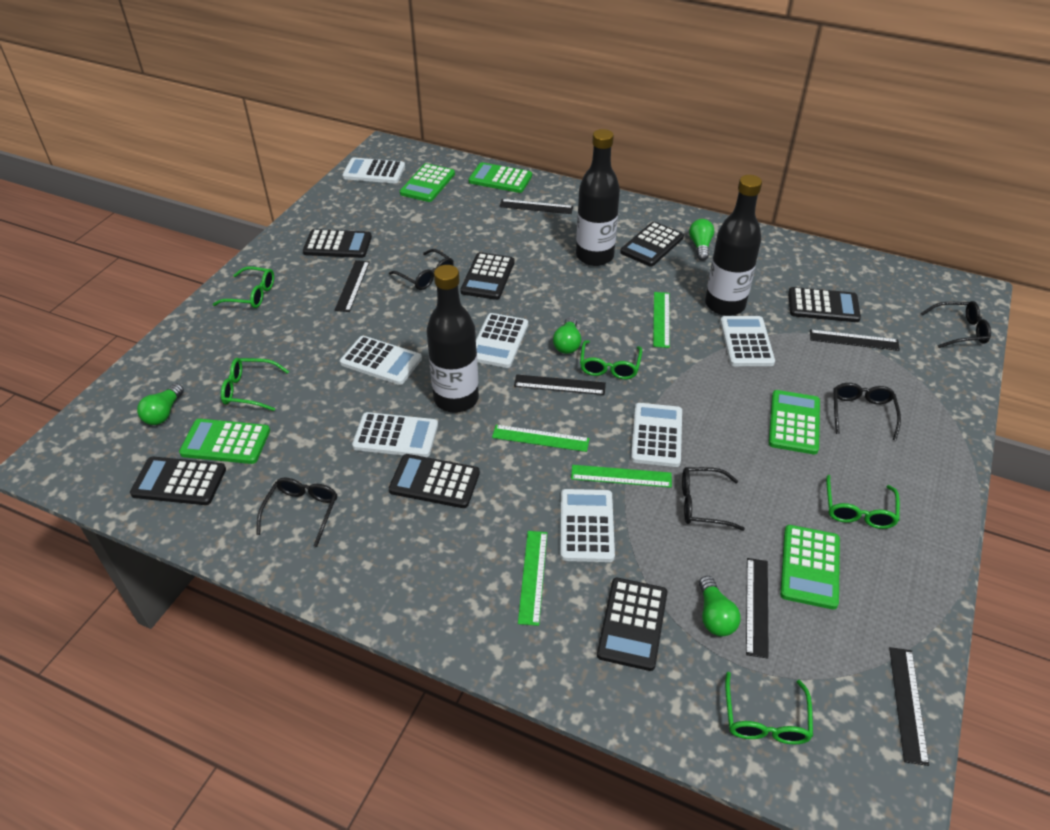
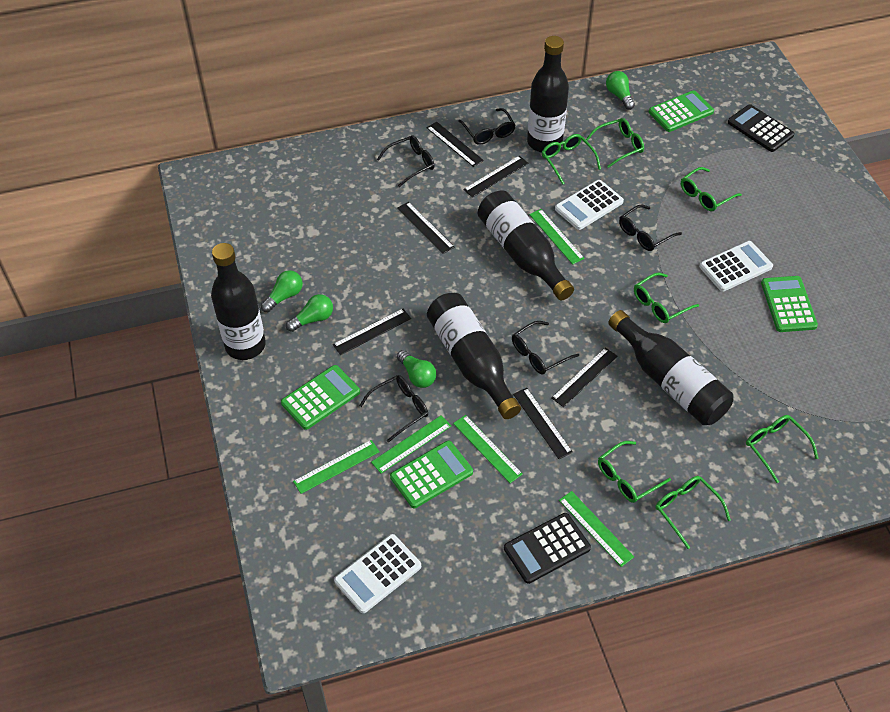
black bottle: 3 -> 5
black calculator: 7 -> 2
green calculator: 5 -> 4
green glasses: 5 -> 7
green ruler: 4 -> 5
white calculator: 7 -> 3

